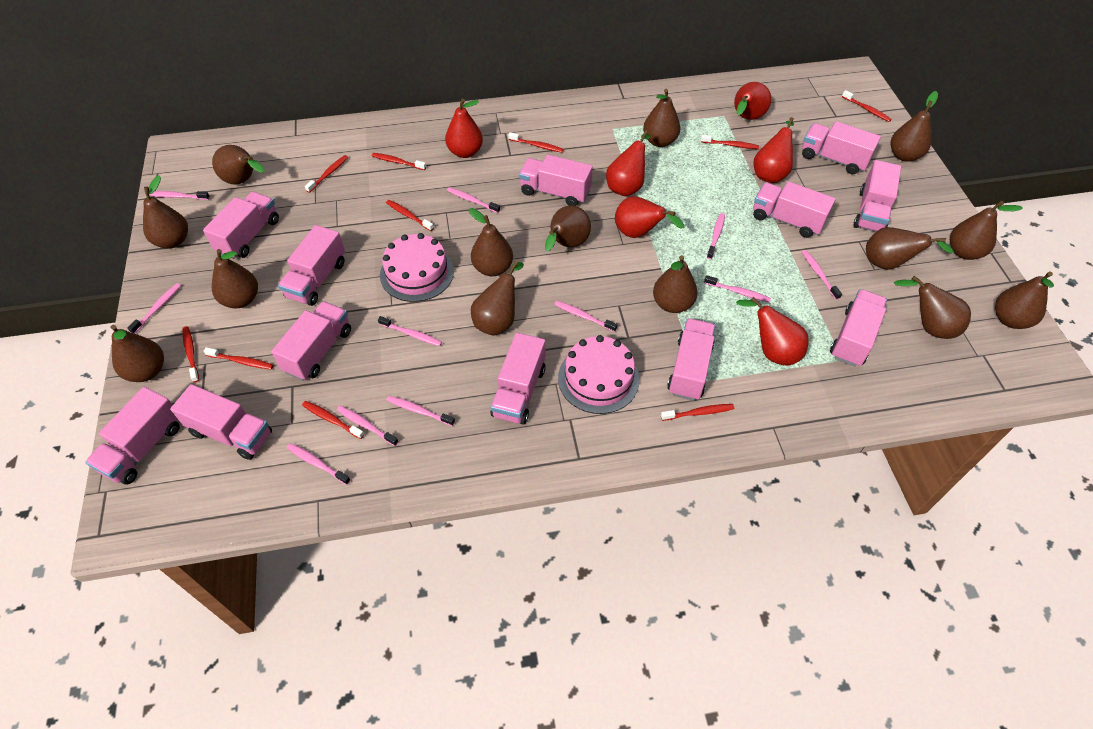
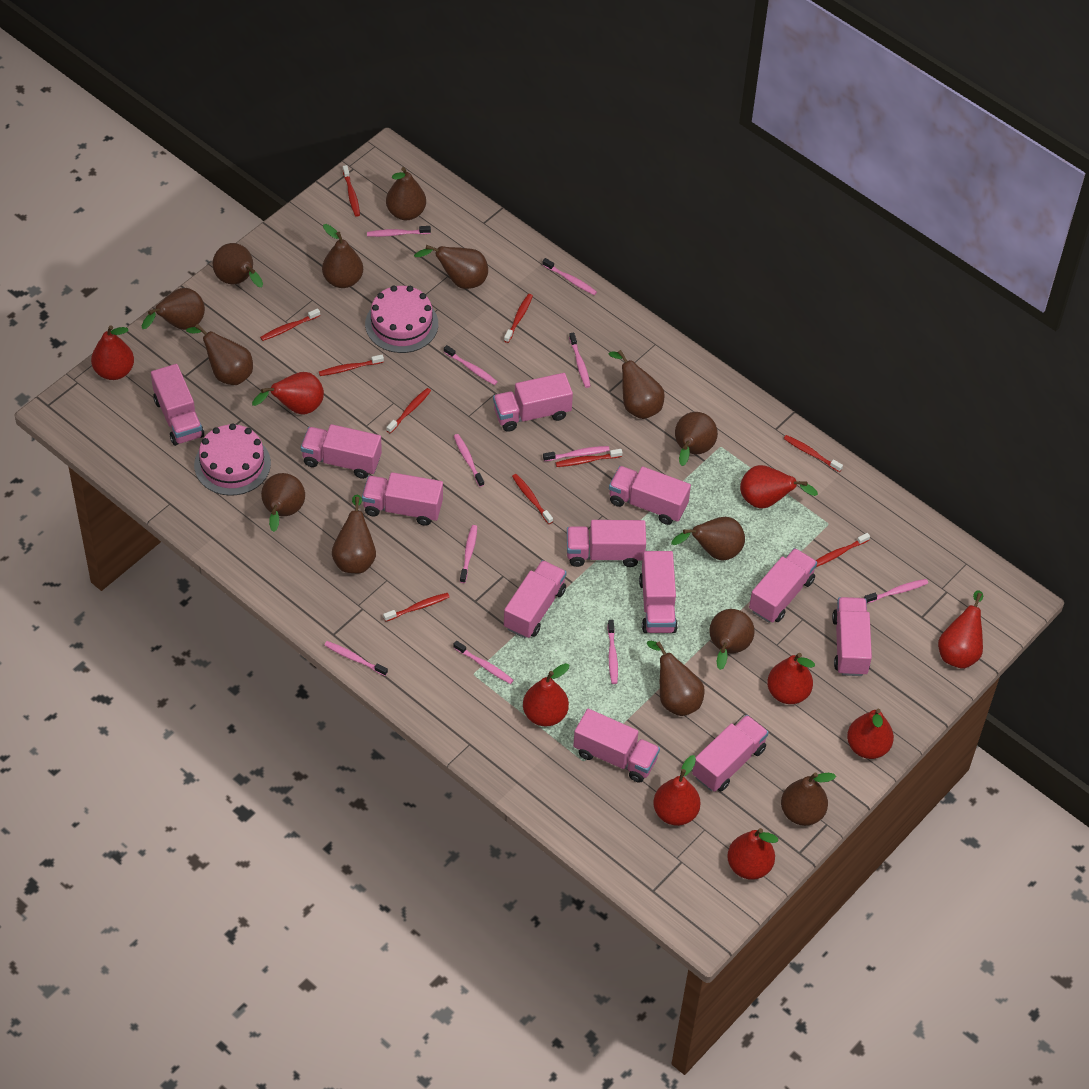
red pear: 6 -> 9

